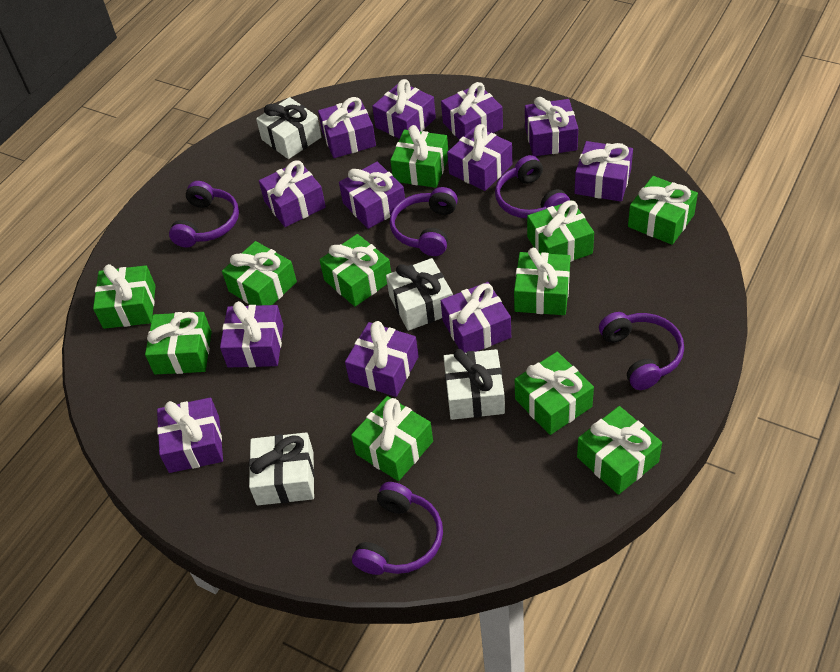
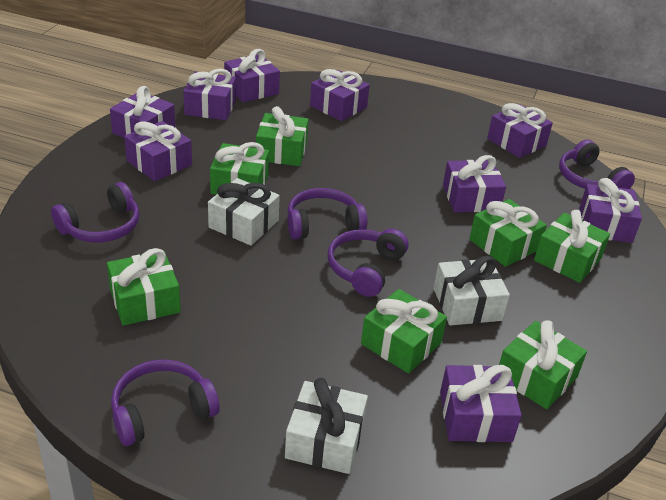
green gift: 11 -> 7
purple gift: 12 -> 9
white gift: 4 -> 3

